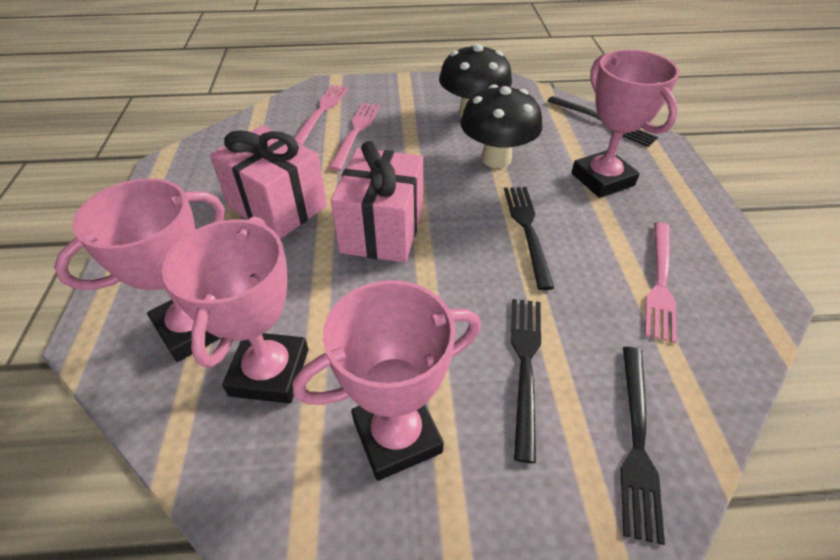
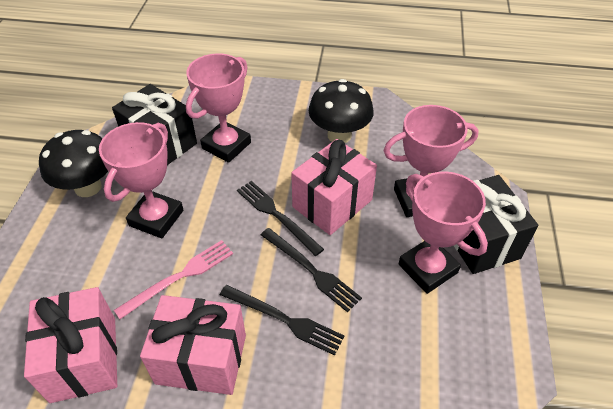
black fork: 4 -> 3
black gift: 0 -> 2
pink fork: 3 -> 1
pink gift: 2 -> 3

